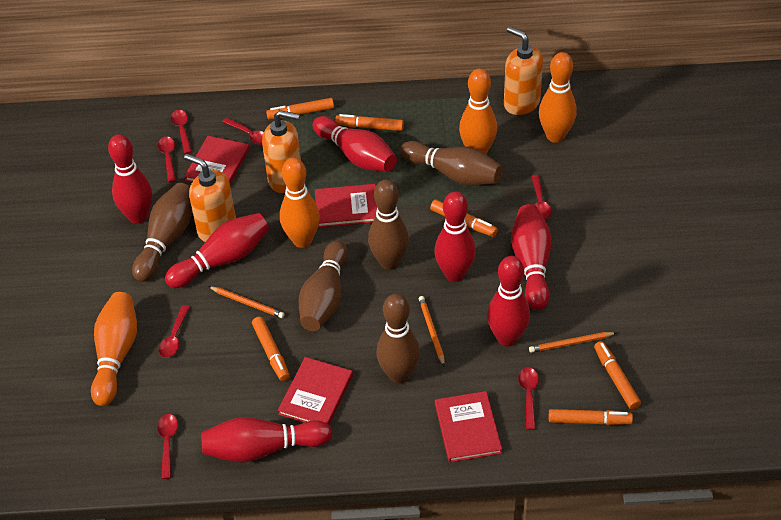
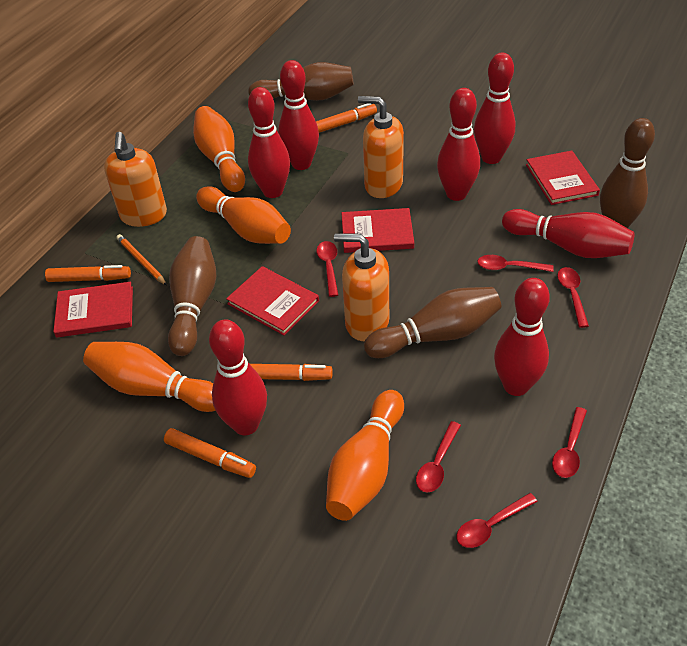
brown bowling pin: 5 -> 4
orange marker: 6 -> 4
orange pencil: 3 -> 1
red spoon: 7 -> 6

